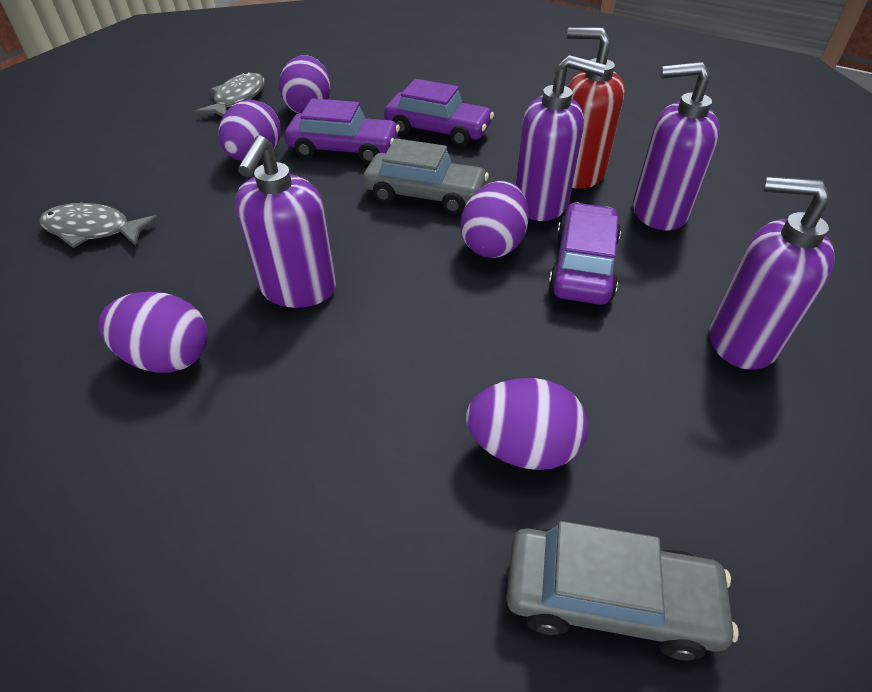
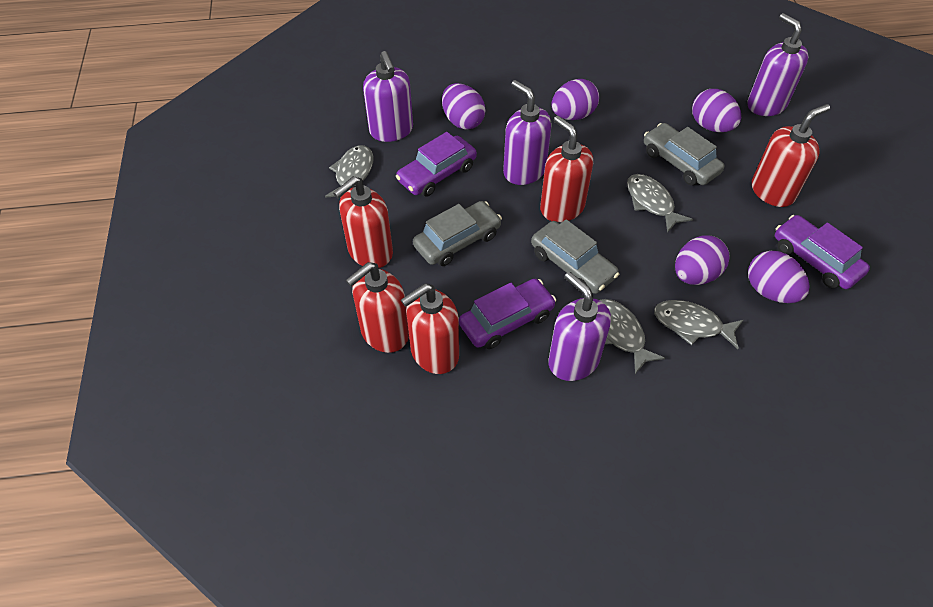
grey car: 2 -> 3
grey fish: 2 -> 4
red soap dispenser: 1 -> 5

